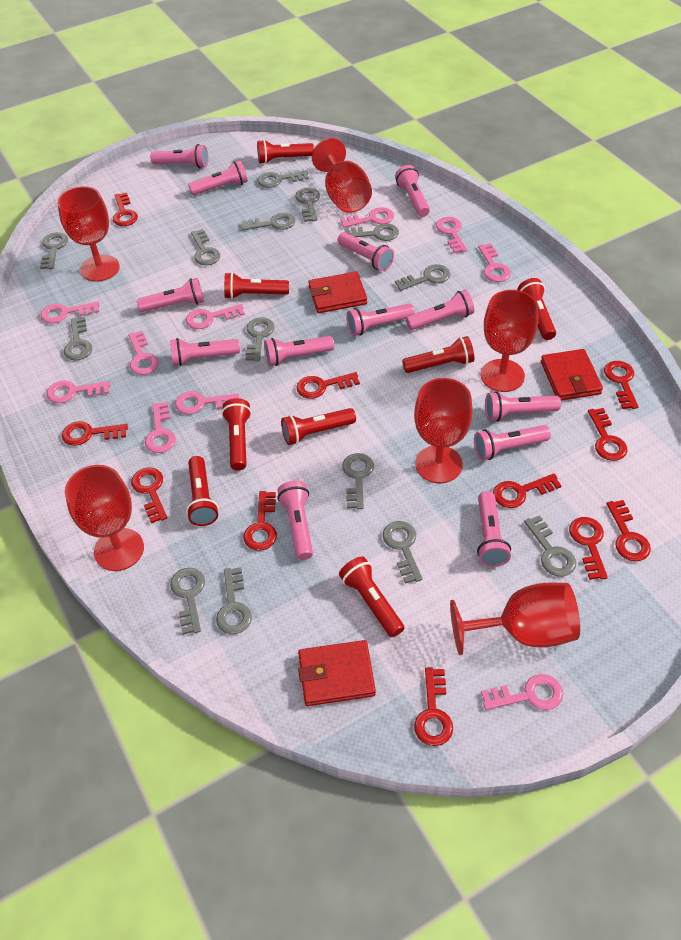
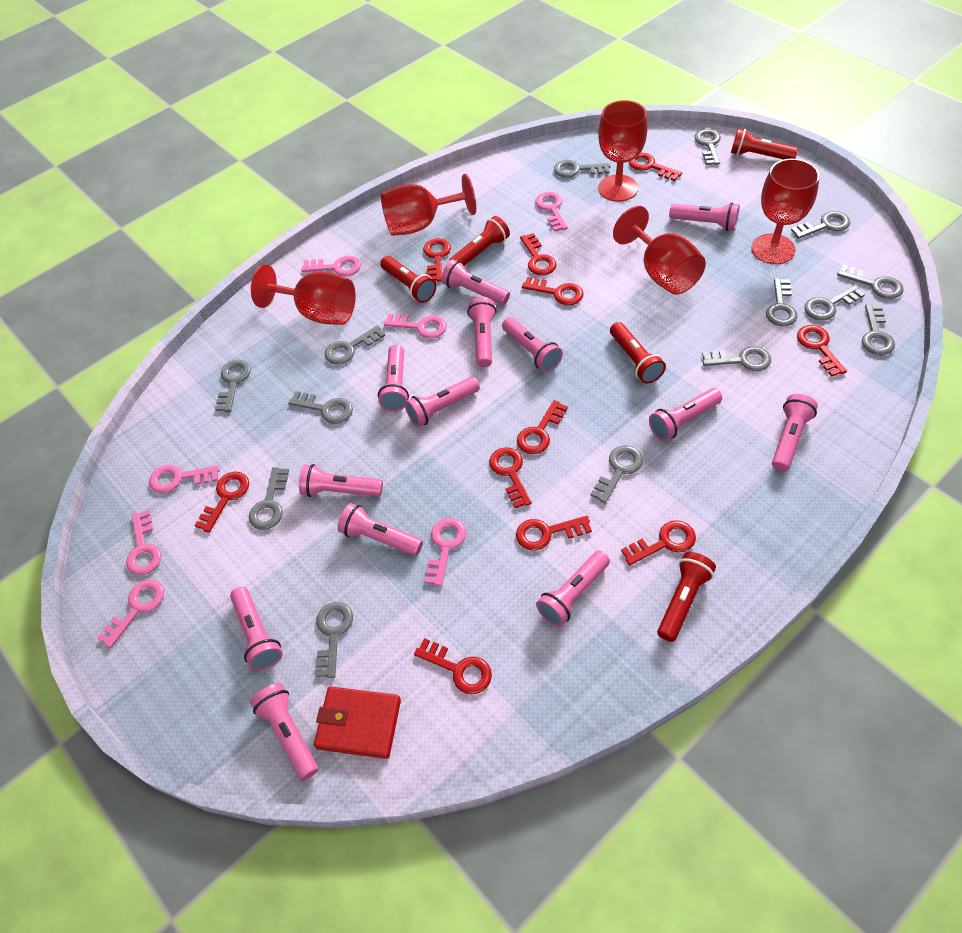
pink key: 10 -> 7
red flashlight: 8 -> 5
red goblet: 6 -> 5
red wallet: 3 -> 1

